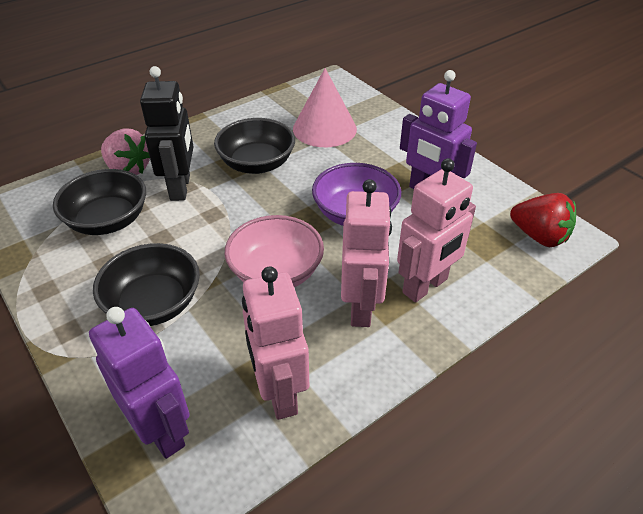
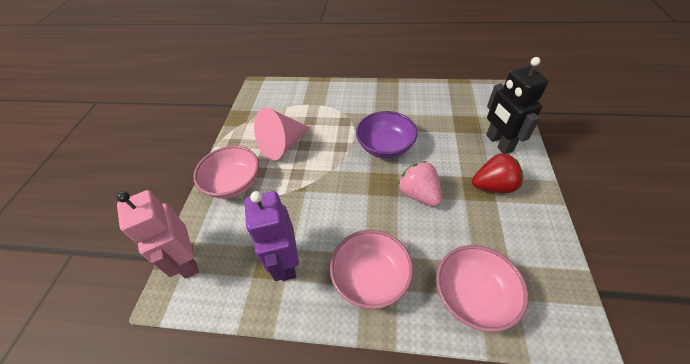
black bowl: 3 -> 0
pink bowl: 1 -> 3
pink robot: 3 -> 1
purple robot: 2 -> 1

